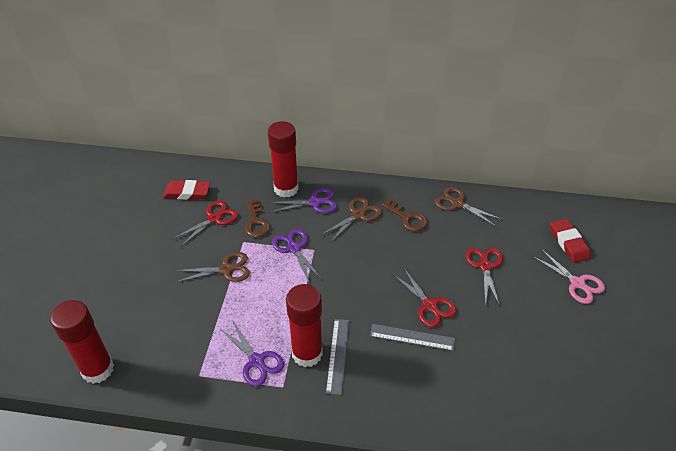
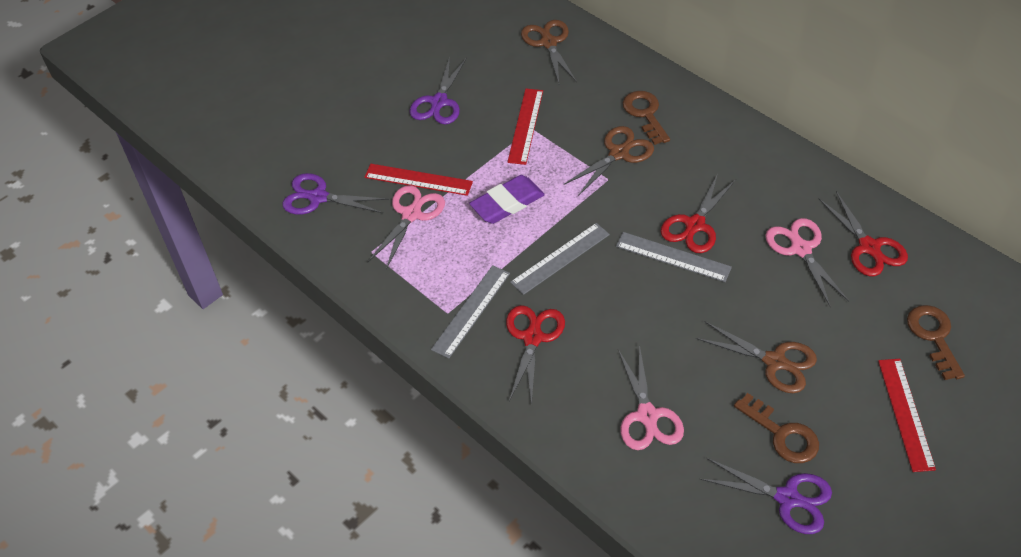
brown key: 2 -> 3
grey ruler: 2 -> 3
pink scissors: 1 -> 3
purple eraser: 0 -> 1
red eraser: 2 -> 0
red glue stick: 3 -> 0
red ruler: 0 -> 3

